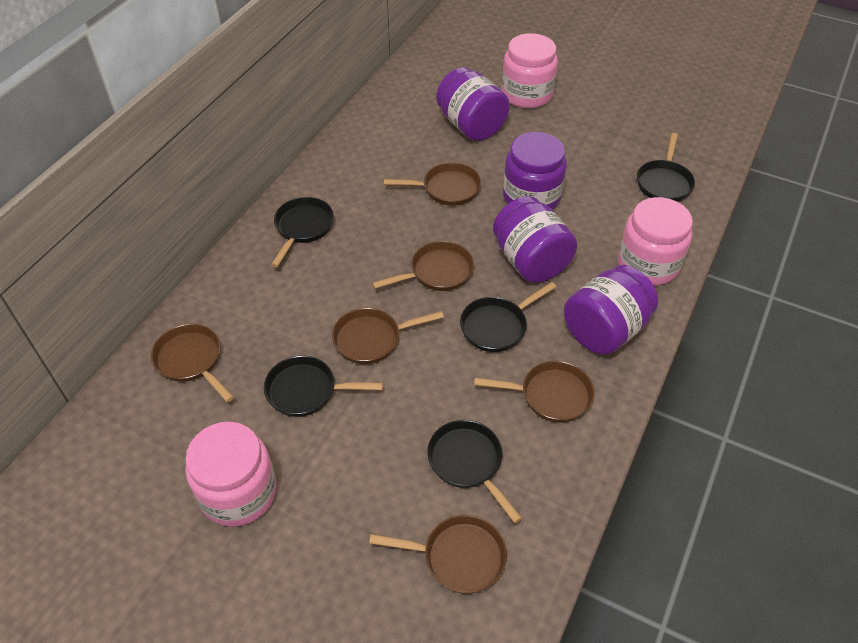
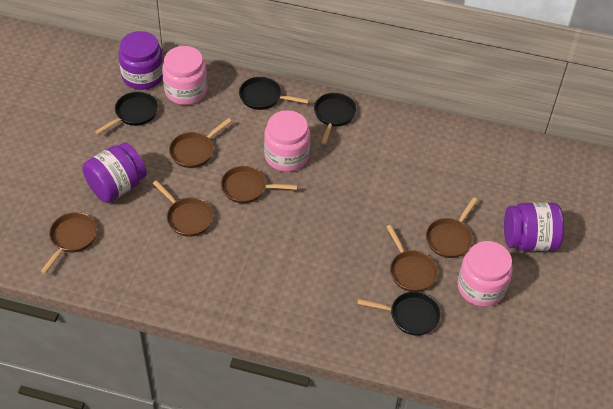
black pan: 5 -> 4
purple jar: 4 -> 3

